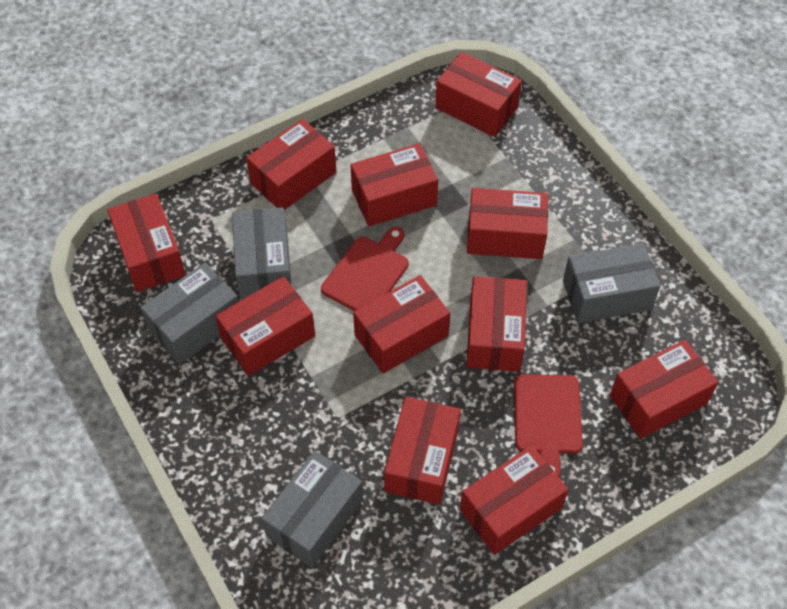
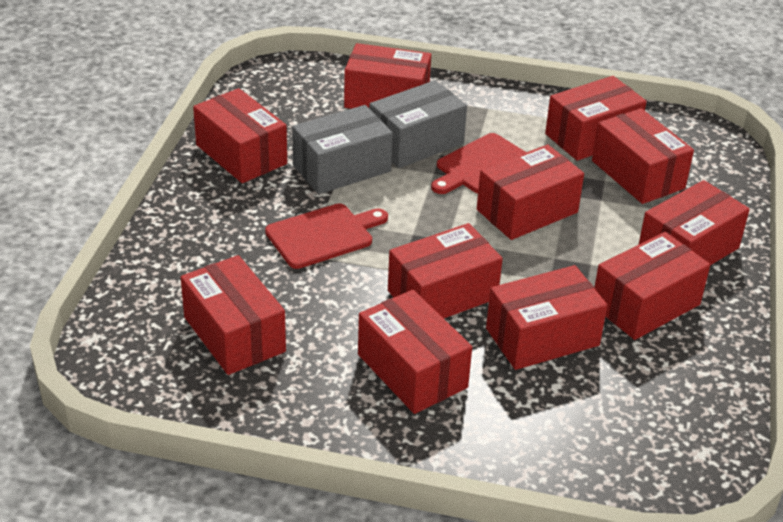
grey box: 4 -> 2

